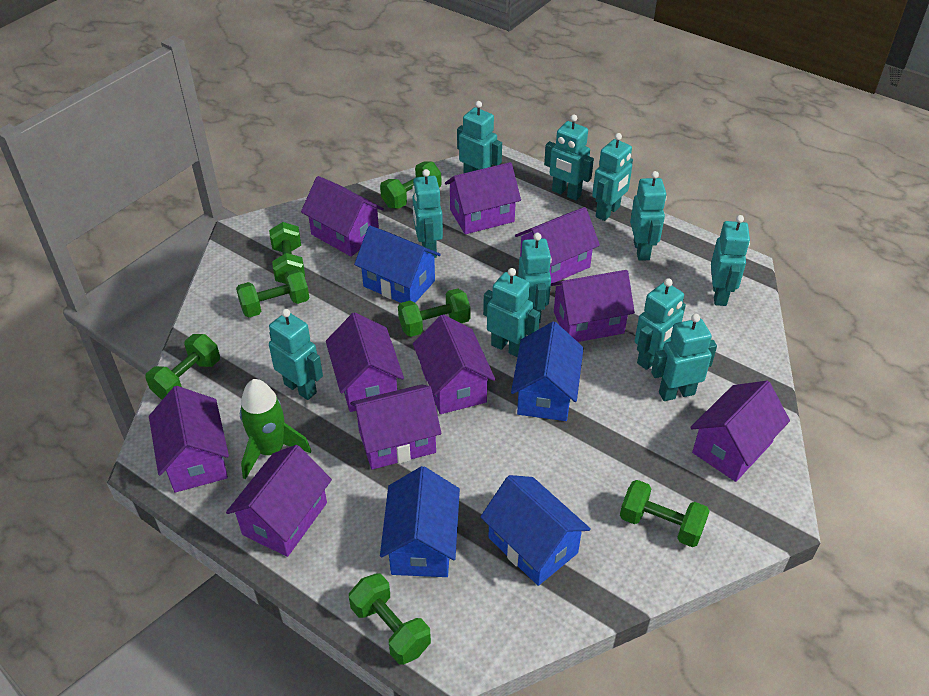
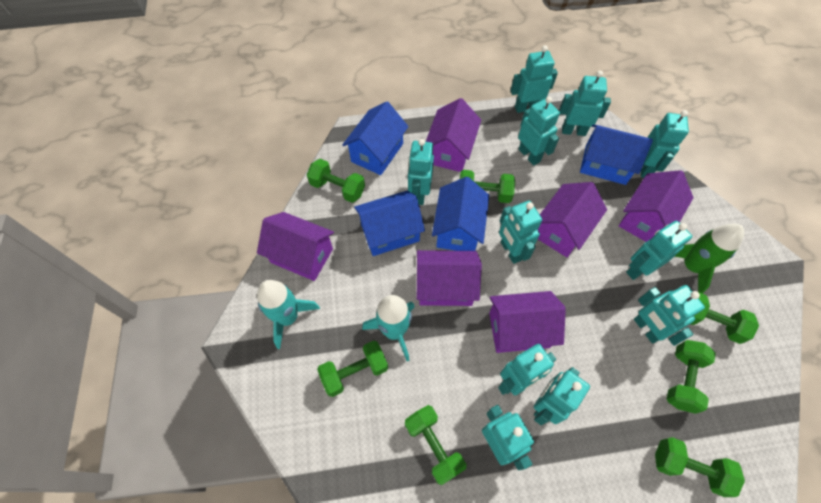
purple house: 10 -> 6
turquoise rocket: 0 -> 2

